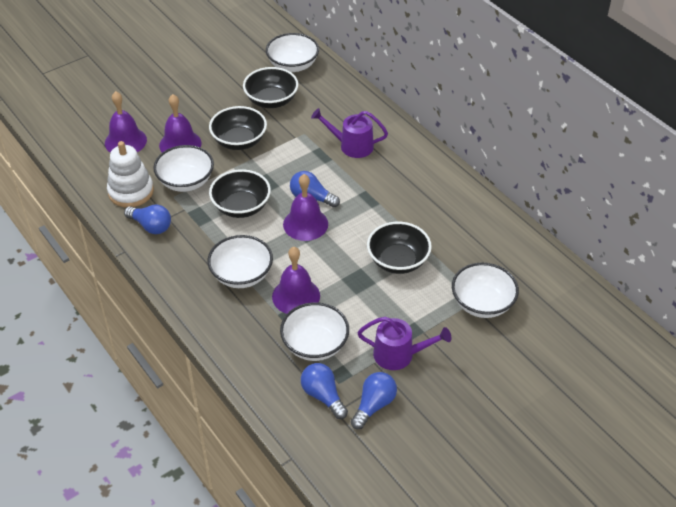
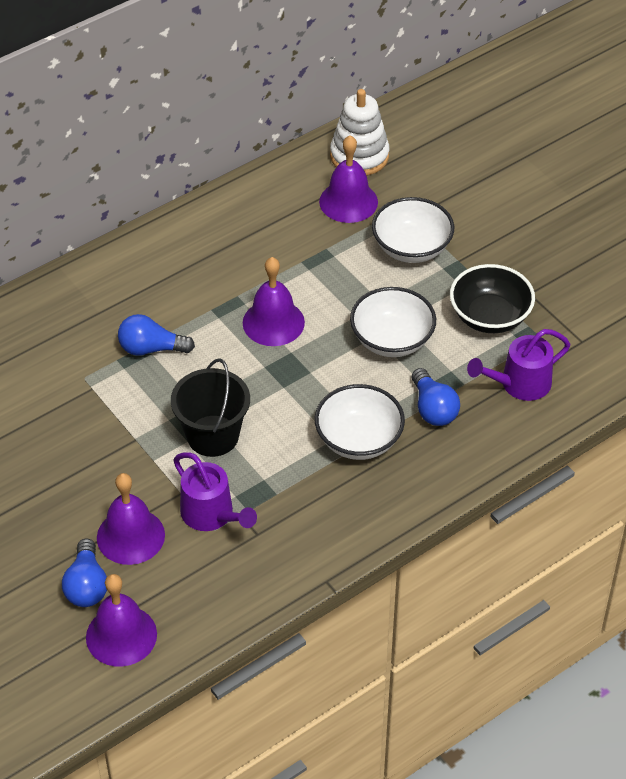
black bowl: 4 -> 1
black bucket: 0 -> 1
blue light bulb: 4 -> 3
white bowl: 5 -> 3

